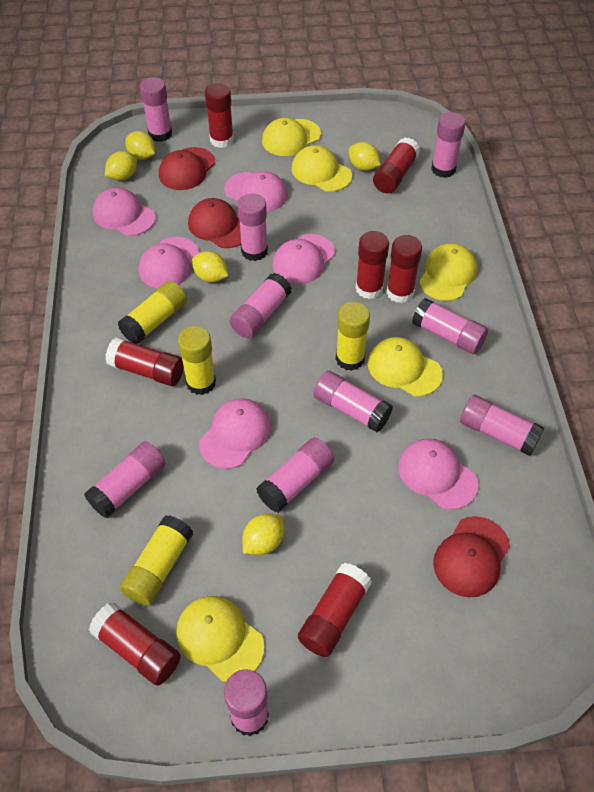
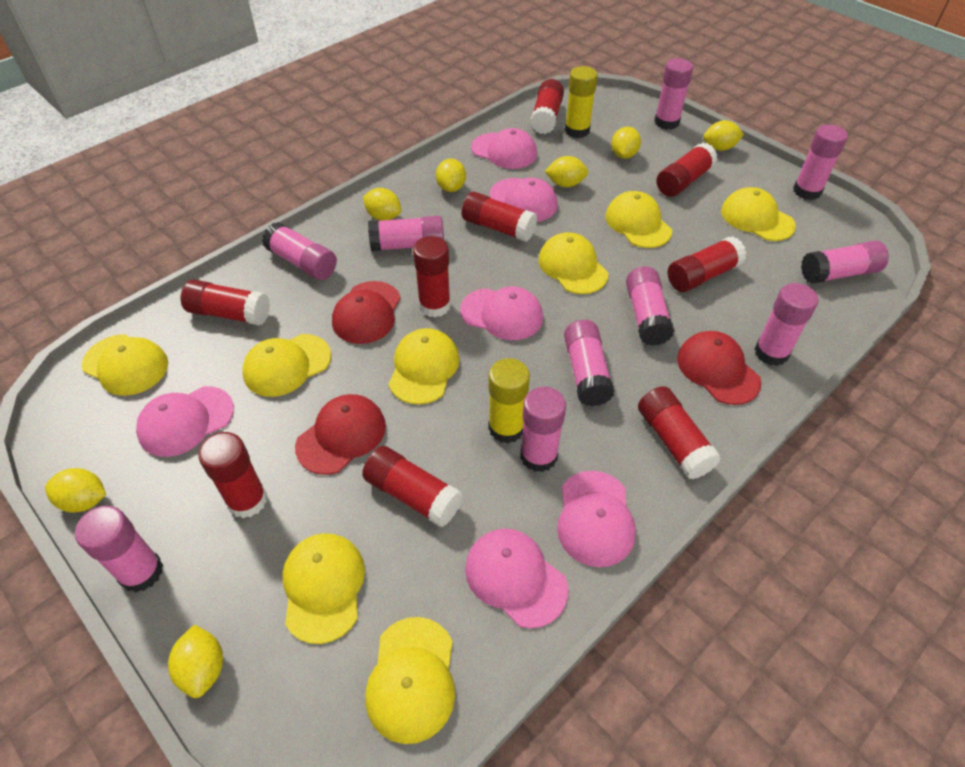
red glue stick: 7 -> 9
yellow cap: 5 -> 8
yellow glue stick: 4 -> 2
yellow lemon: 5 -> 7

